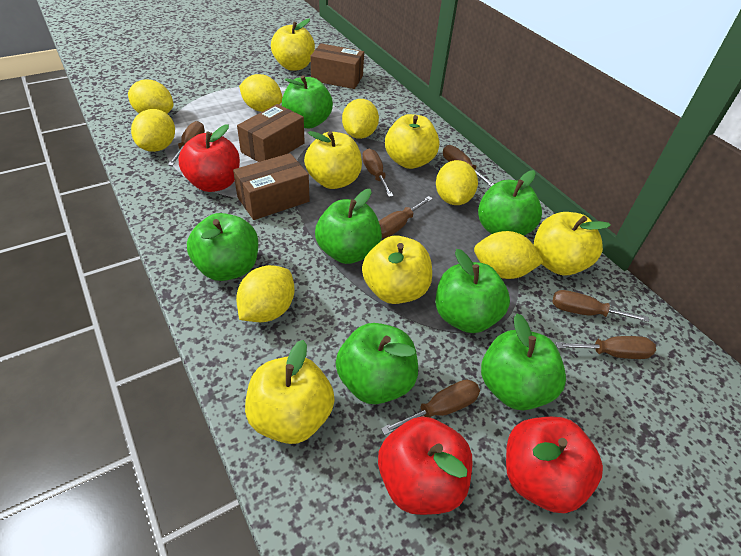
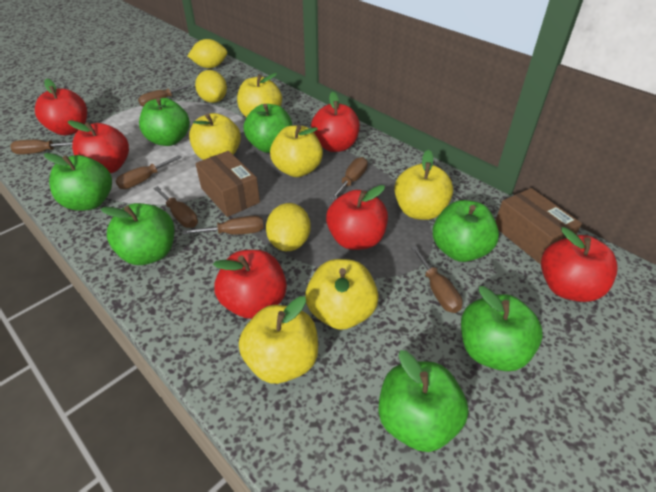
brown box: 3 -> 2
red apple: 3 -> 6
yellow lemon: 7 -> 3

